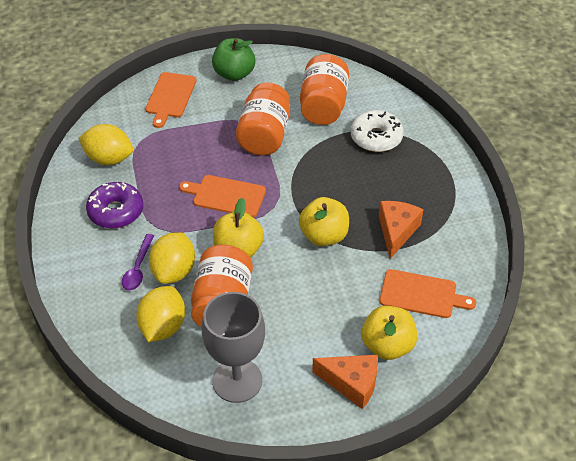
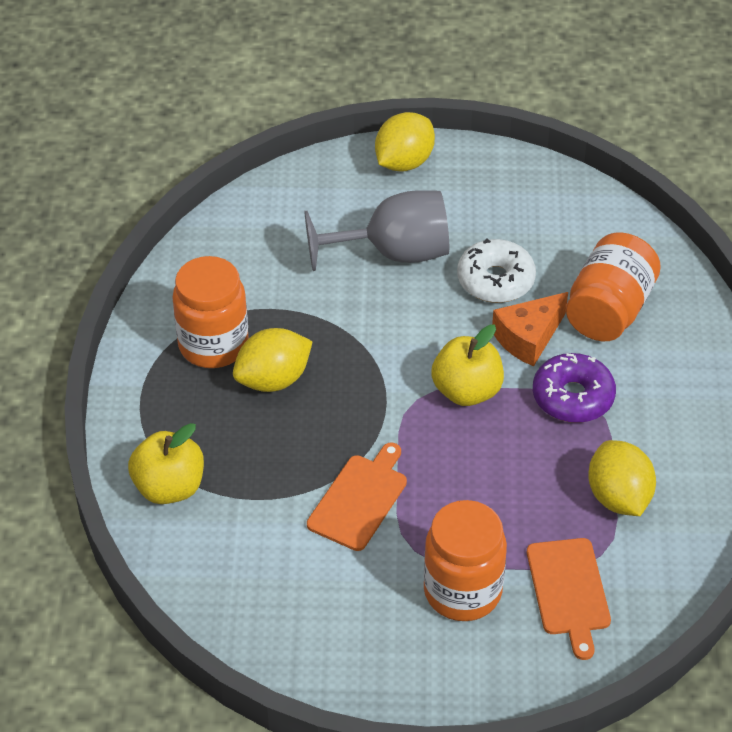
green apple: 1 -> 0
orange cheese: 2 -> 1
orange cutting board: 3 -> 2
purple spoon: 1 -> 0
yellow apple: 3 -> 2

